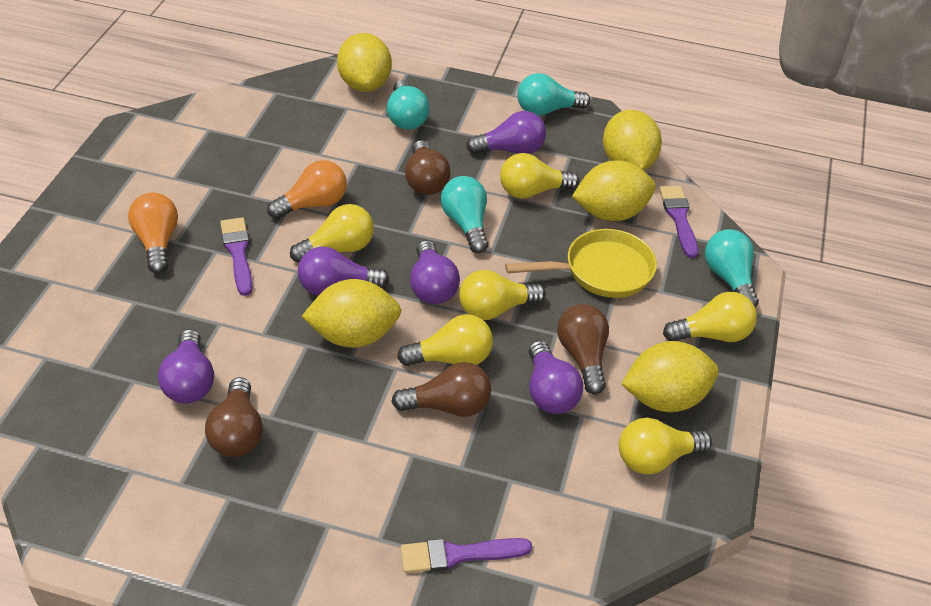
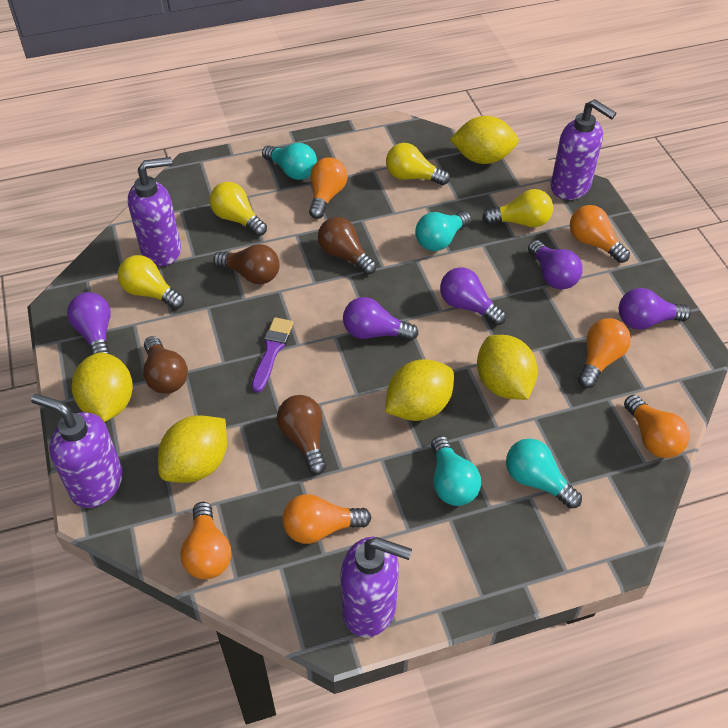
orange light bulb: 2 -> 6
purple brush: 3 -> 1
purple soap dispenser: 0 -> 4
yellow light bulb: 6 -> 4
yellow pan: 1 -> 0

